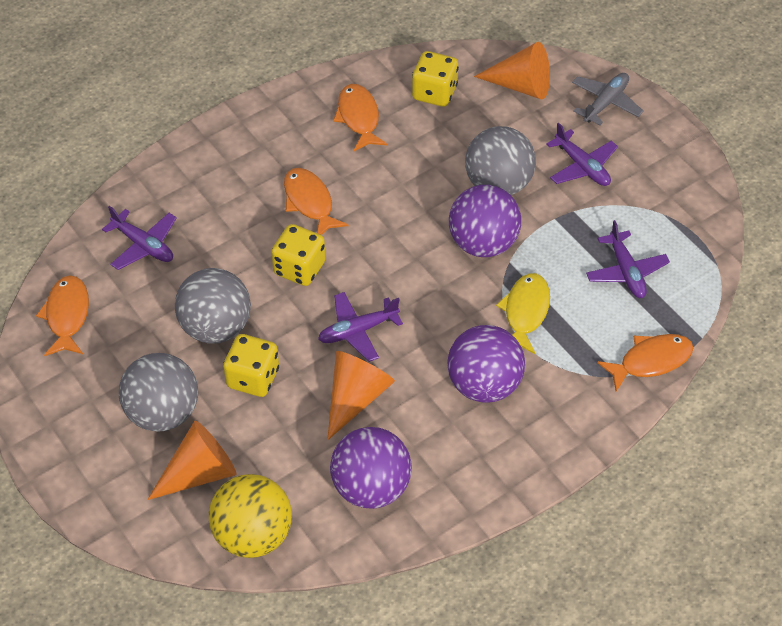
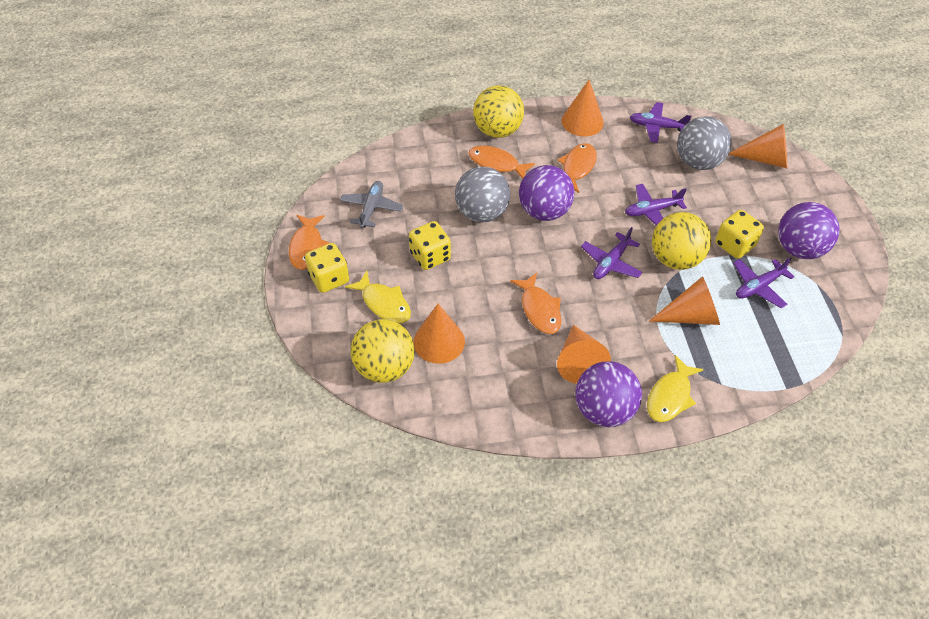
grey ball: 3 -> 2
orange cone: 3 -> 5
yellow ball: 1 -> 3
yellow fish: 1 -> 2

